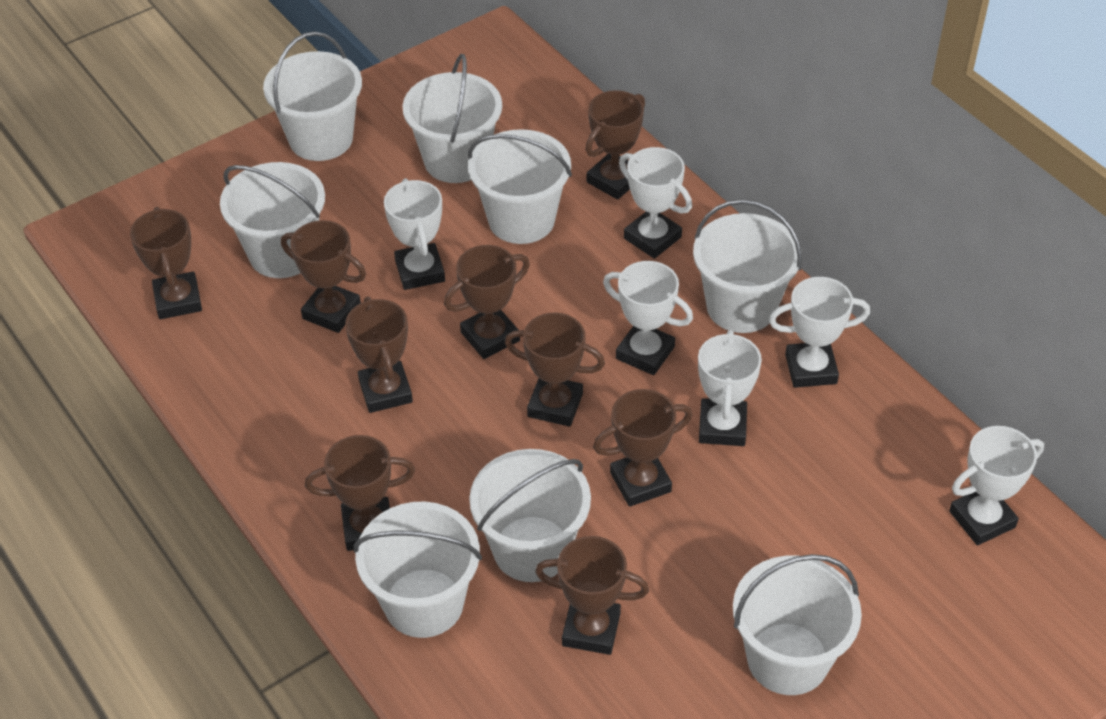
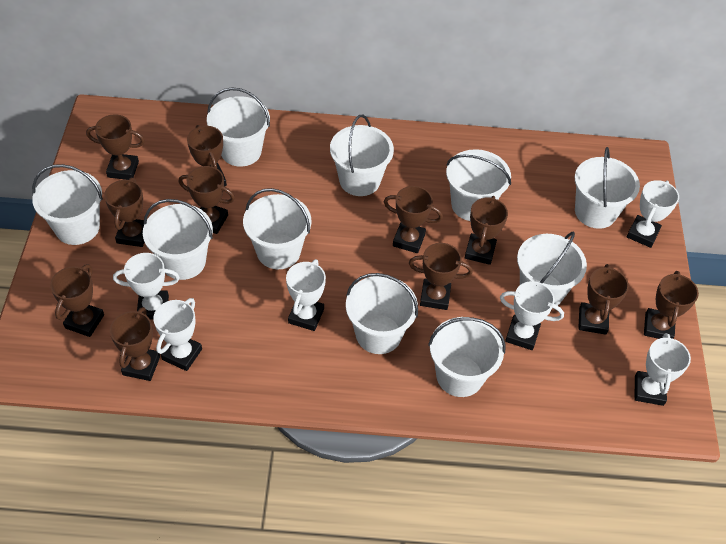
brown trophy: 9 -> 11
white bucket: 8 -> 10

